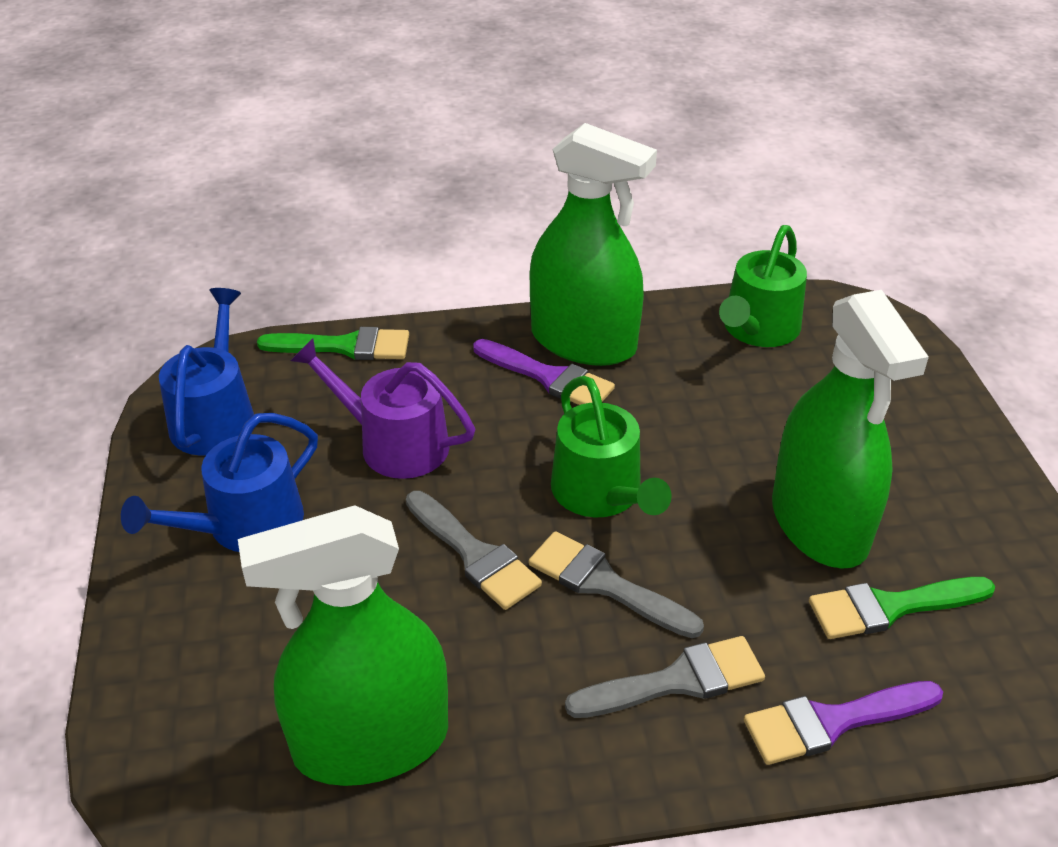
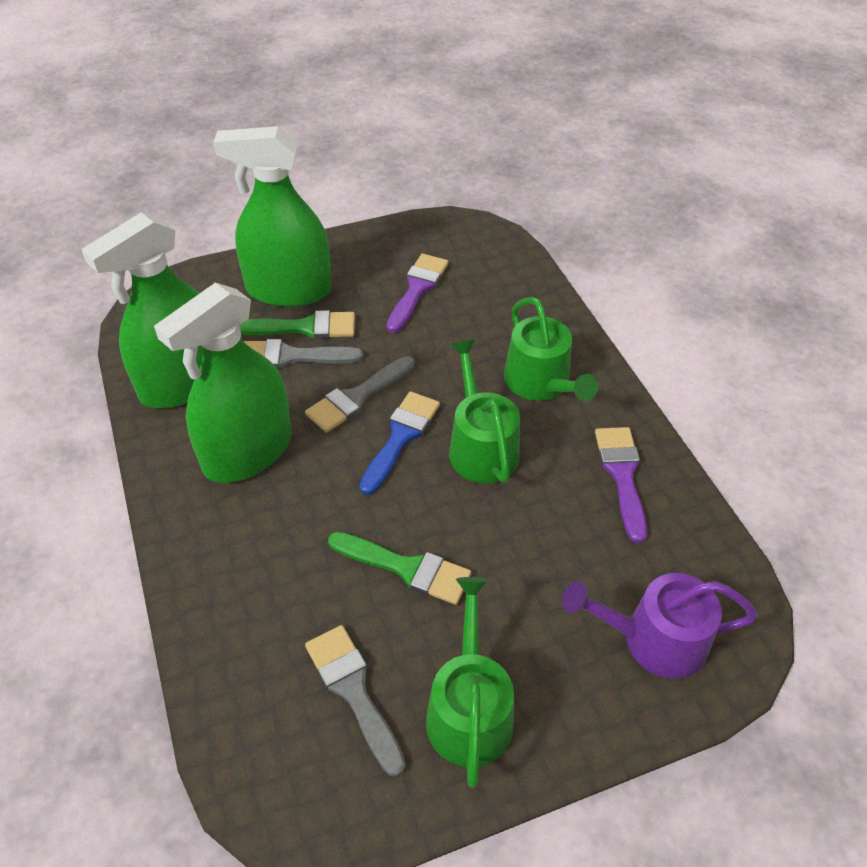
blue brush: 0 -> 1
blue watering can: 2 -> 0
green watering can: 2 -> 3

